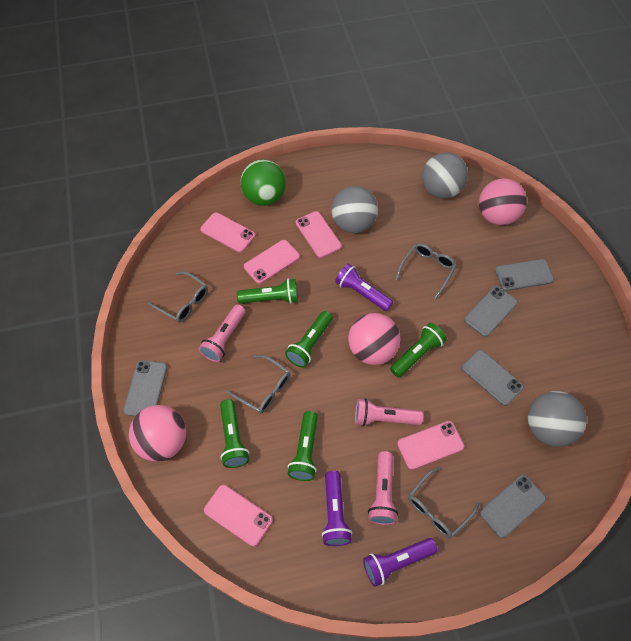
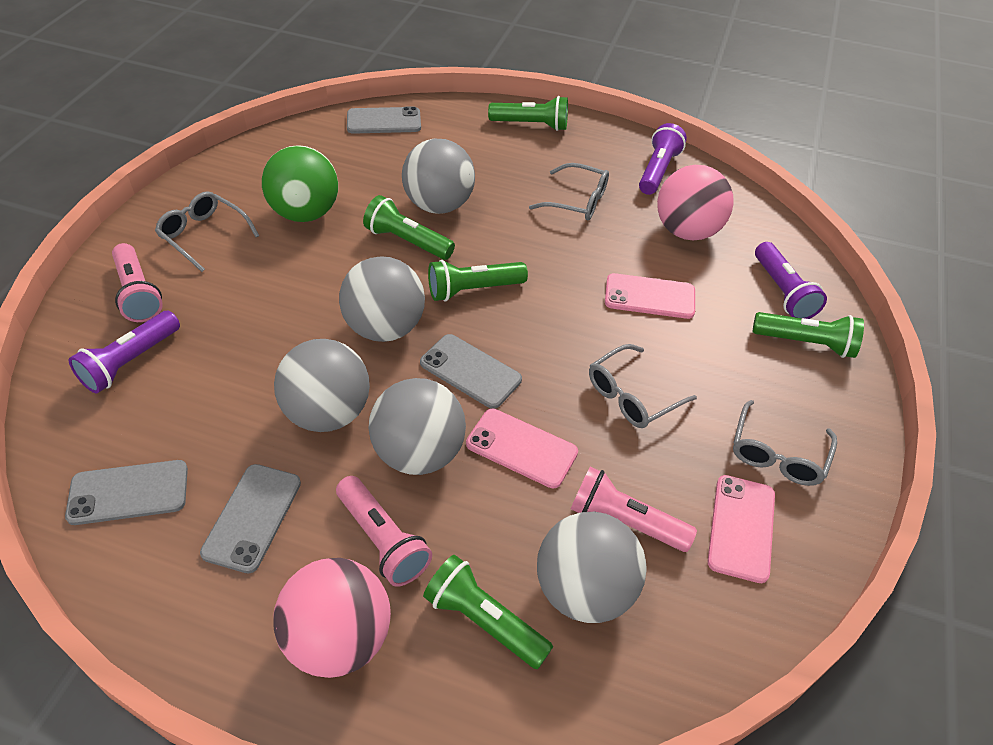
grey ball: 3 -> 5
grey phone: 5 -> 4
pink ball: 3 -> 2
pink phone: 5 -> 3

